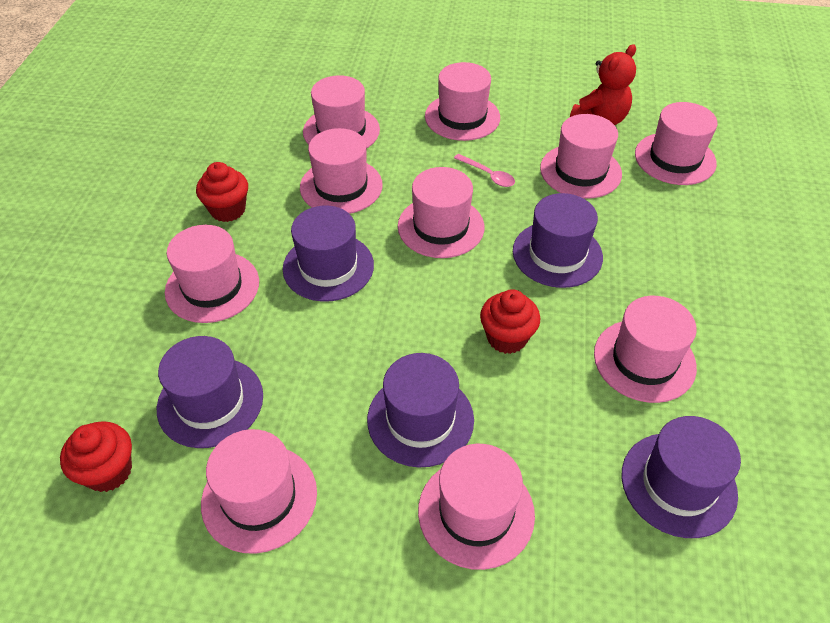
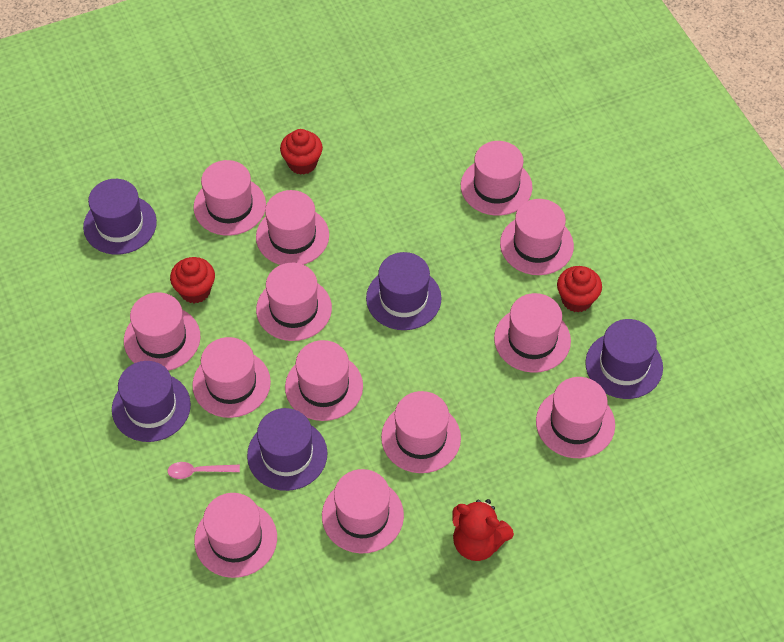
pink hat: 10 -> 13

